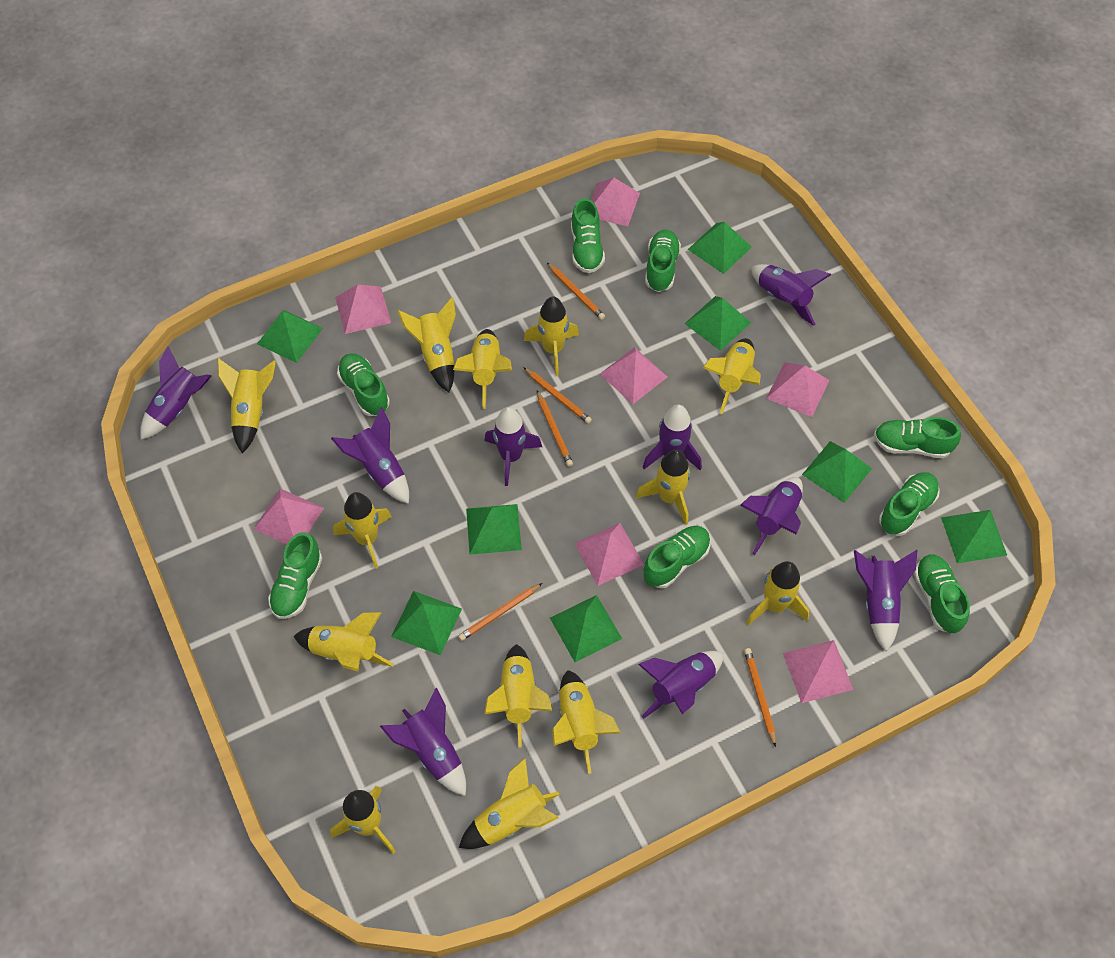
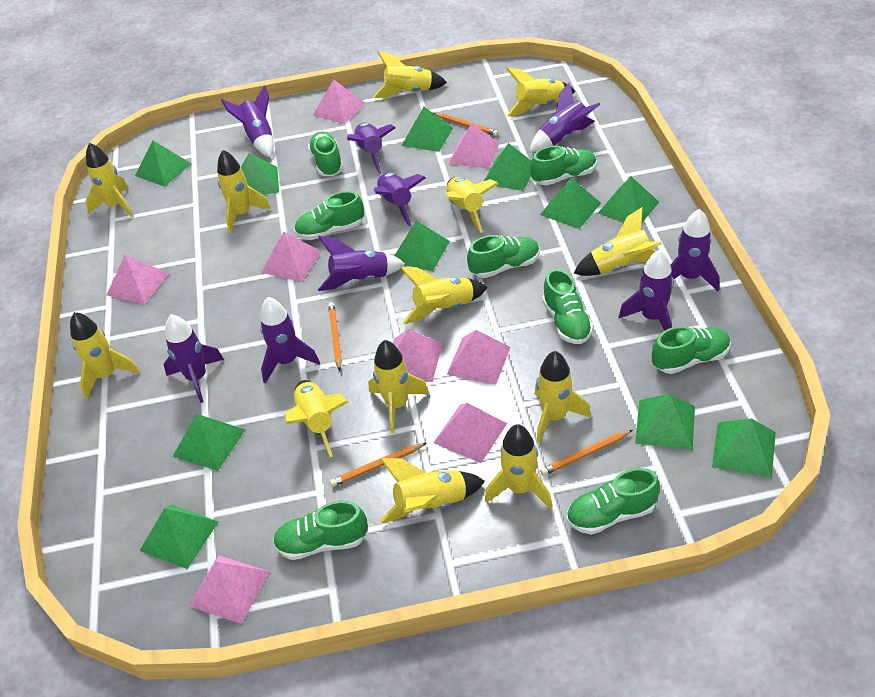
green pyramid: 8 -> 11
orange pencil: 5 -> 4
pink pyramid: 7 -> 8

